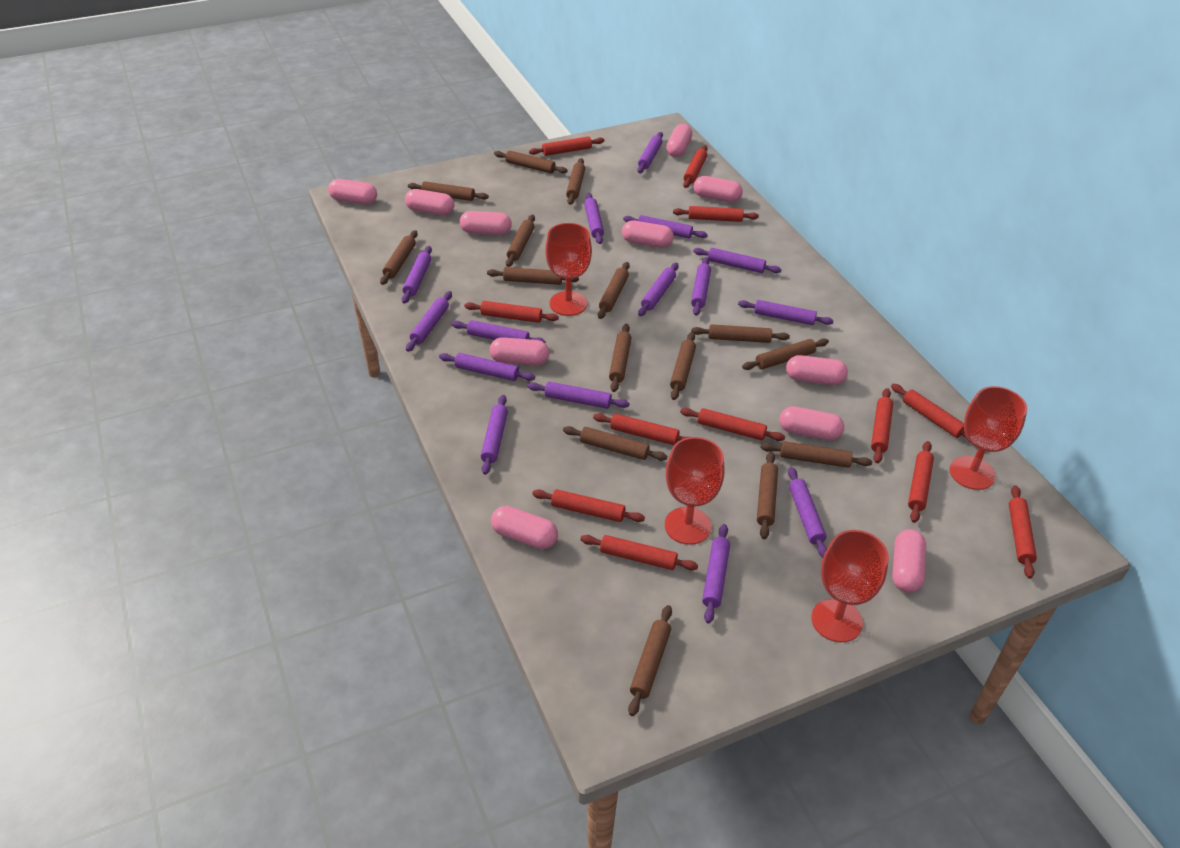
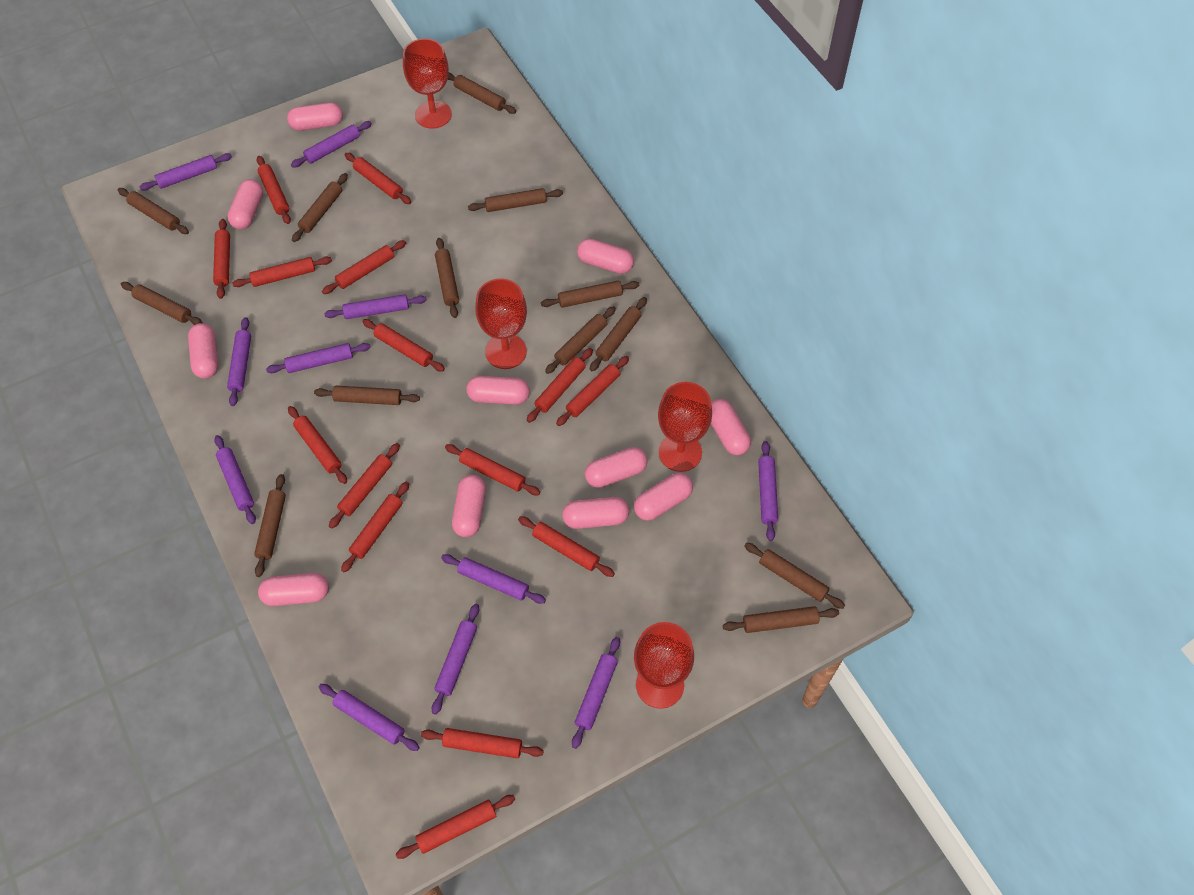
brown rolling pin: 15 -> 13
purple rolling pin: 15 -> 11
red rolling pin: 12 -> 15

